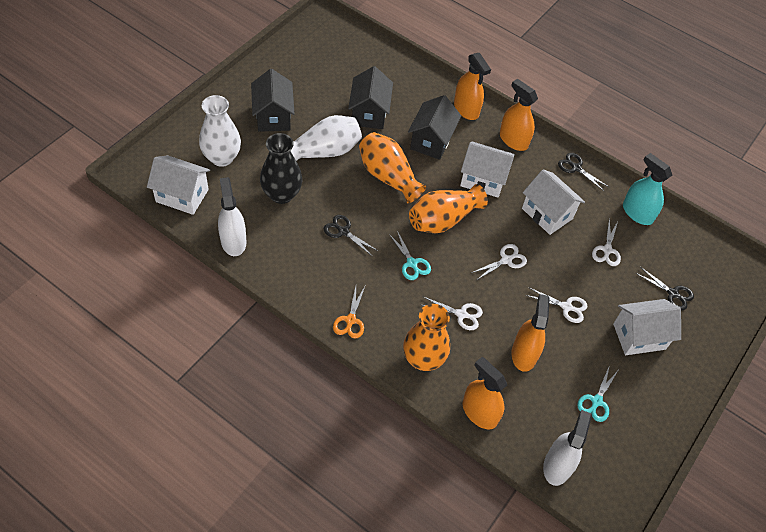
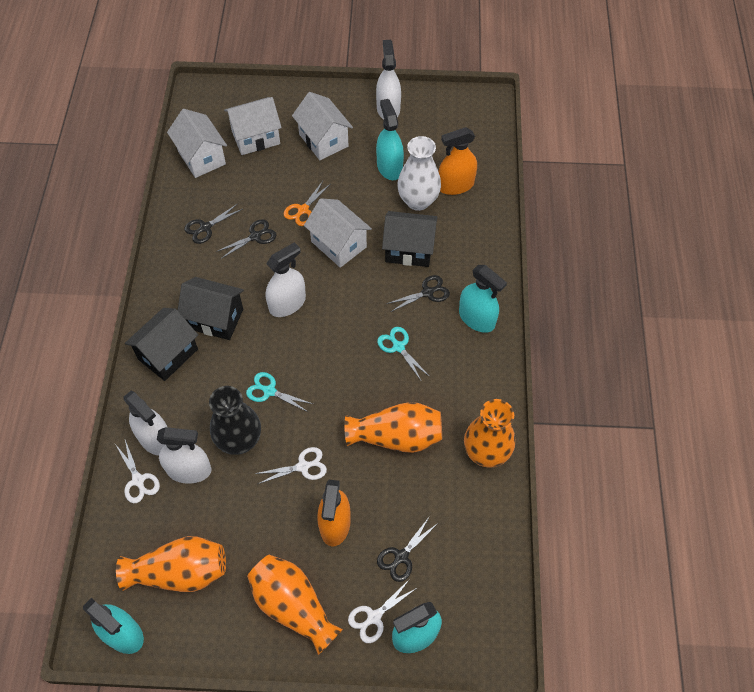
black scissors: 3 -> 4
orange spray bottle: 4 -> 2
orange vase: 3 -> 4
turquoise spray bottle: 1 -> 4
white scissors: 4 -> 3
white spray bottle: 2 -> 4
white vase: 2 -> 1

